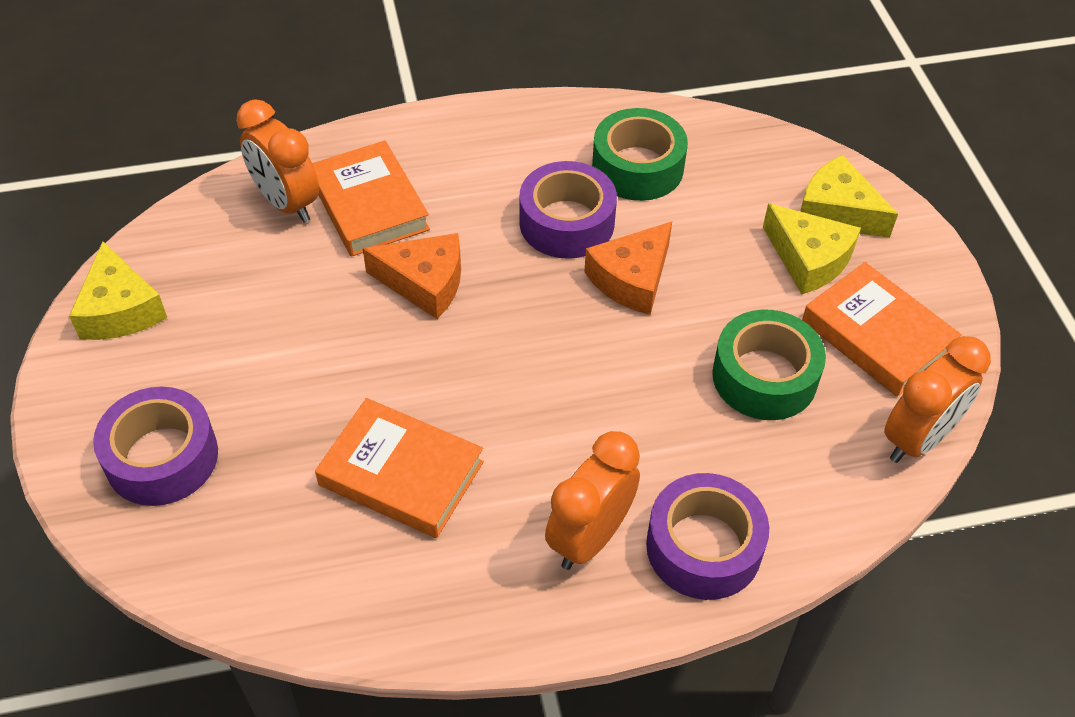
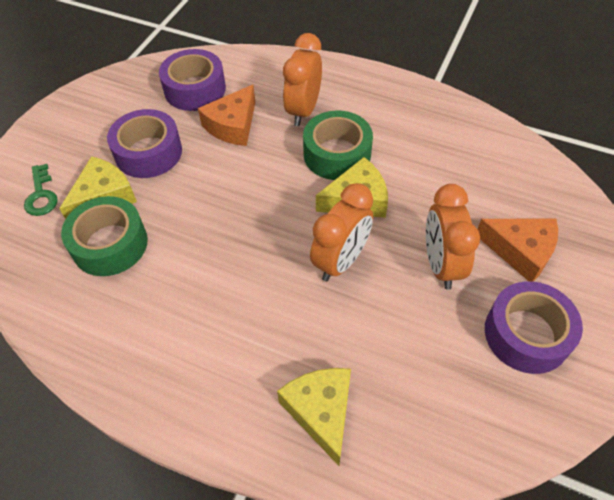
green key: 0 -> 1
orange book: 3 -> 0

